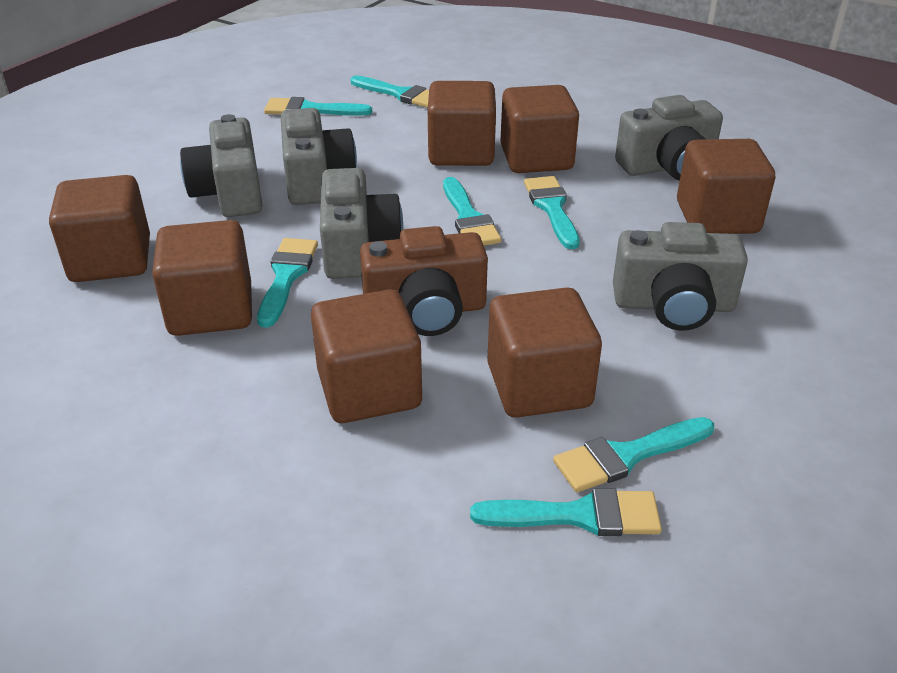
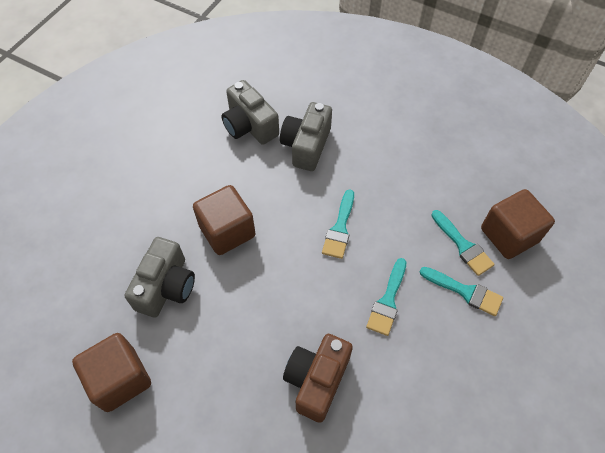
brown cube: 7 -> 3
grey camera: 5 -> 3
turquoise brush: 7 -> 4

